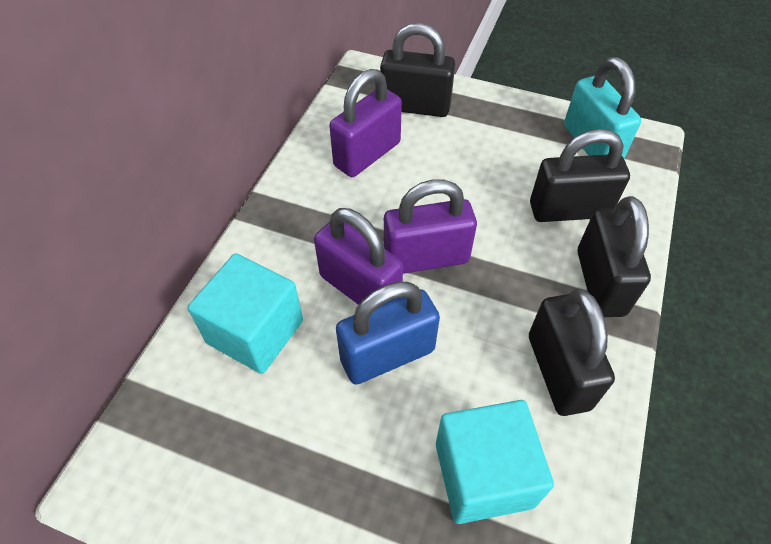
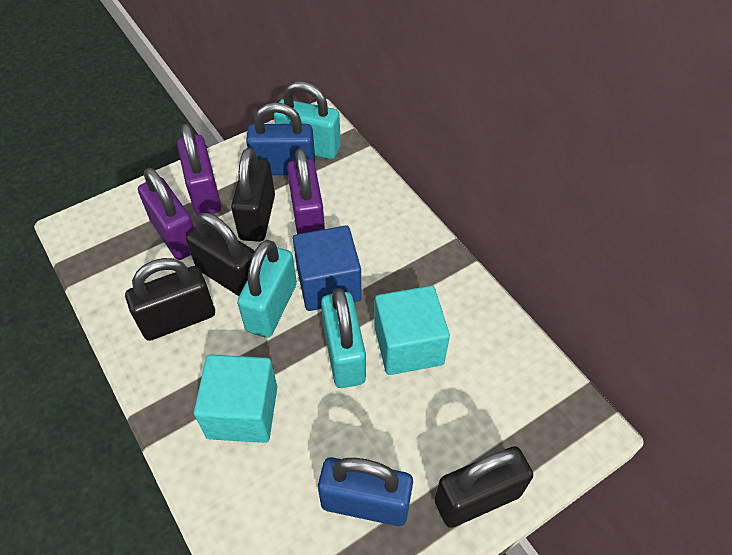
blue cube: 0 -> 1
blue padlock: 1 -> 2
turquoise padlock: 1 -> 3

